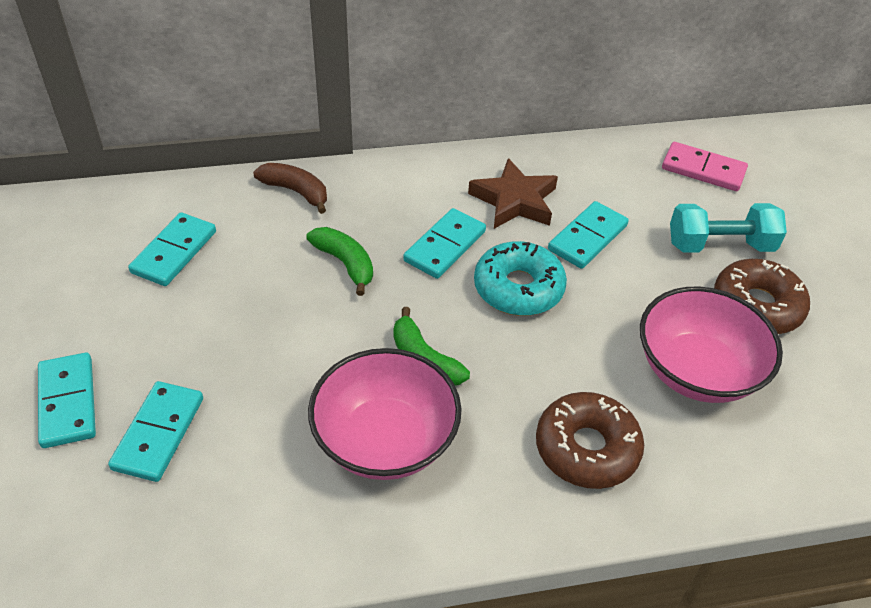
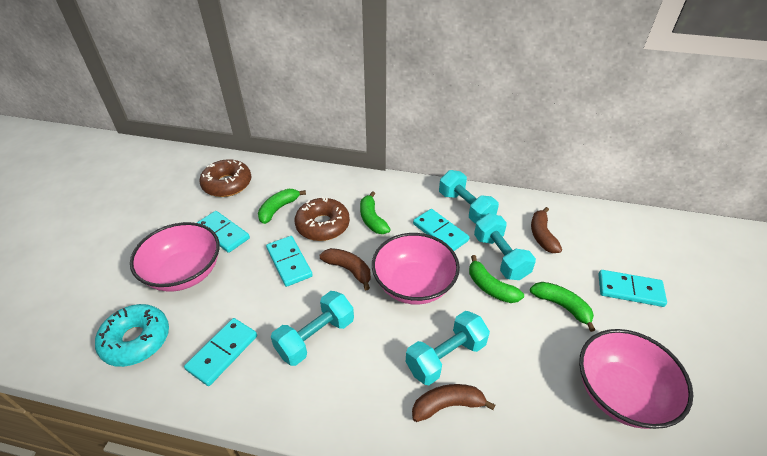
brown banana: 1 -> 3
brown star: 1 -> 0
green banana: 2 -> 4
pink bowl: 2 -> 3
pink domino: 1 -> 0
turquoise dumbbell: 1 -> 4

